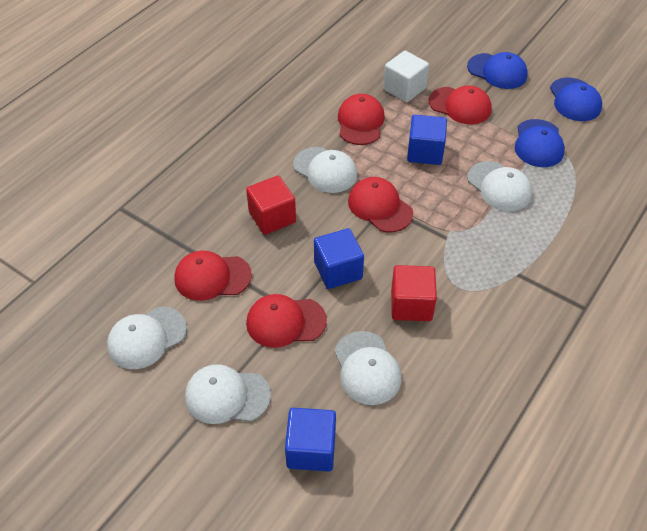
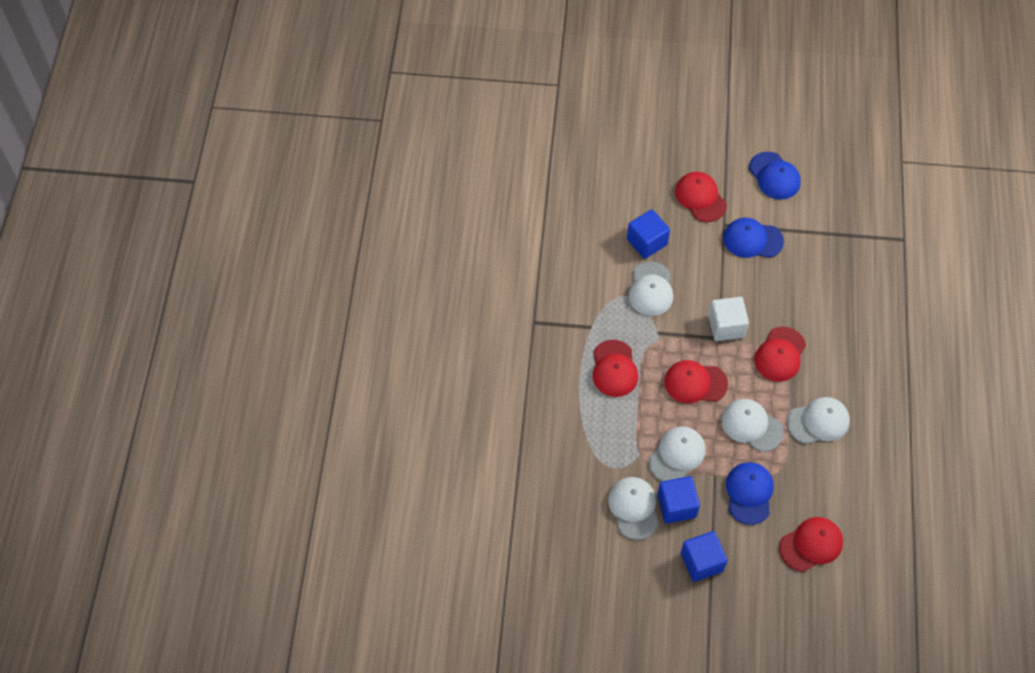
red cube: 2 -> 0

